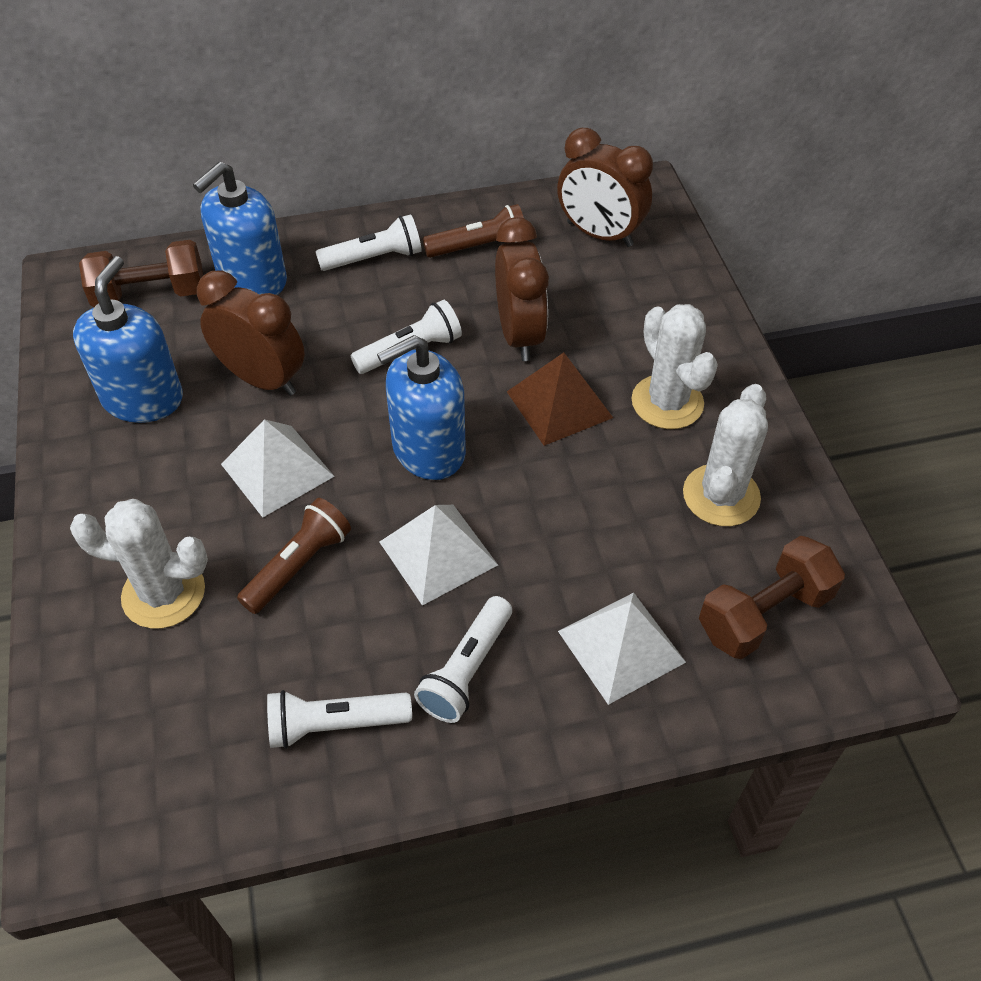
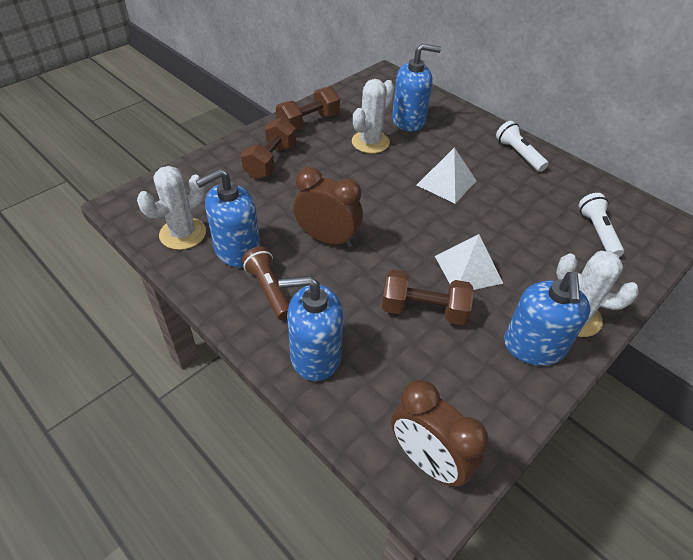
blue soap dispenser: 3 -> 4
brown clock: 3 -> 2
brown dumbbell: 2 -> 3
brown flashlight: 2 -> 1
brown pyramid: 1 -> 0
white flashlight: 4 -> 2
white pyramid: 3 -> 2

